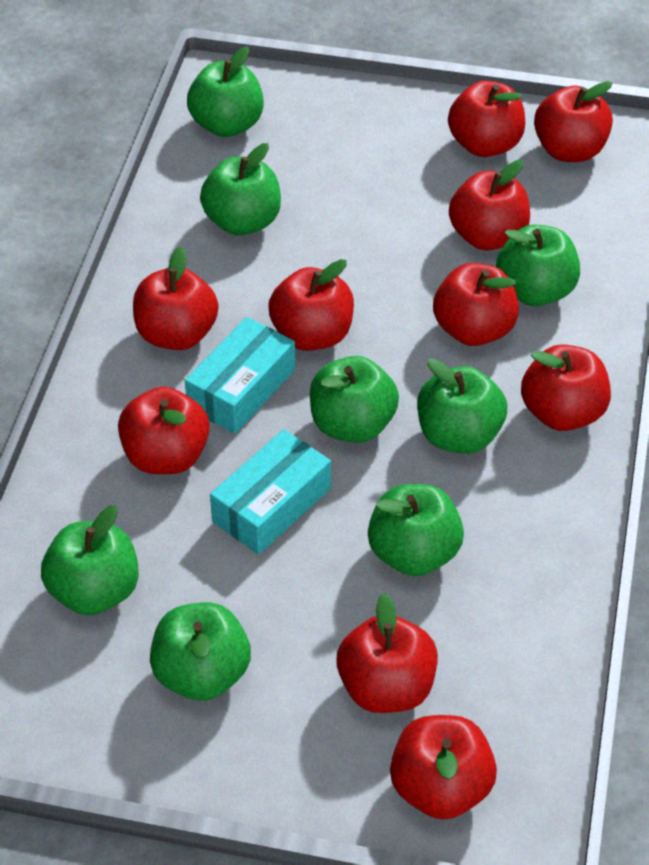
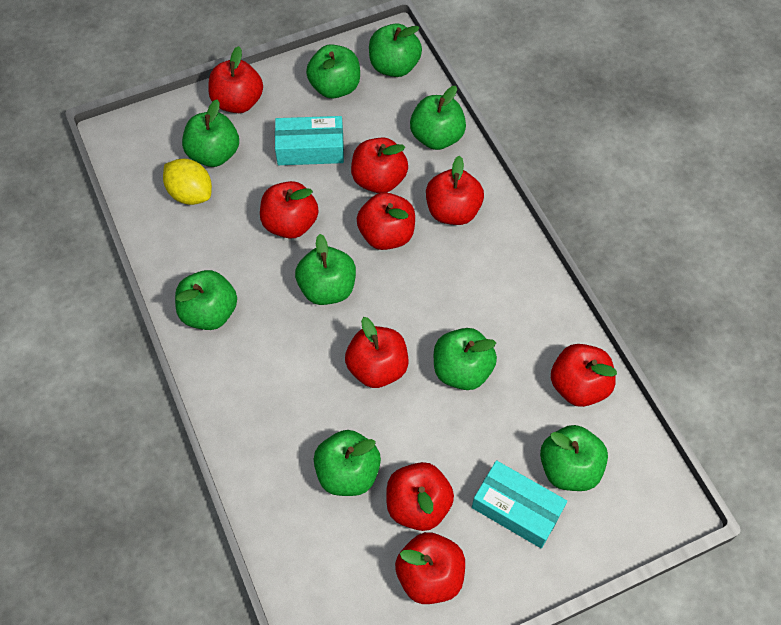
green apple: 8 -> 9
red apple: 10 -> 9
yellow lemon: 0 -> 1

